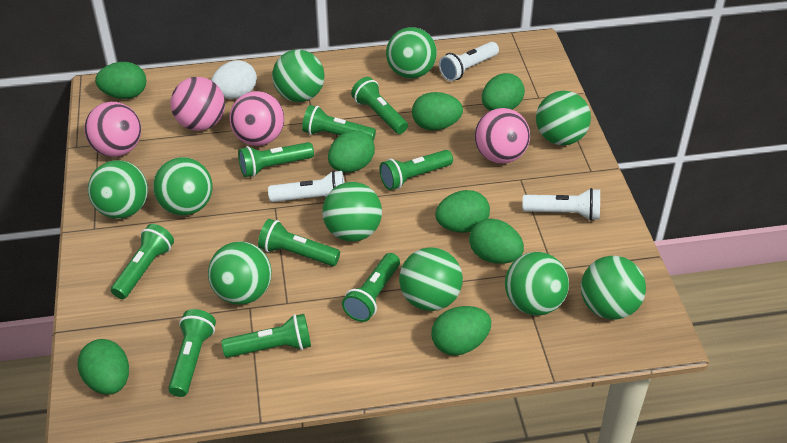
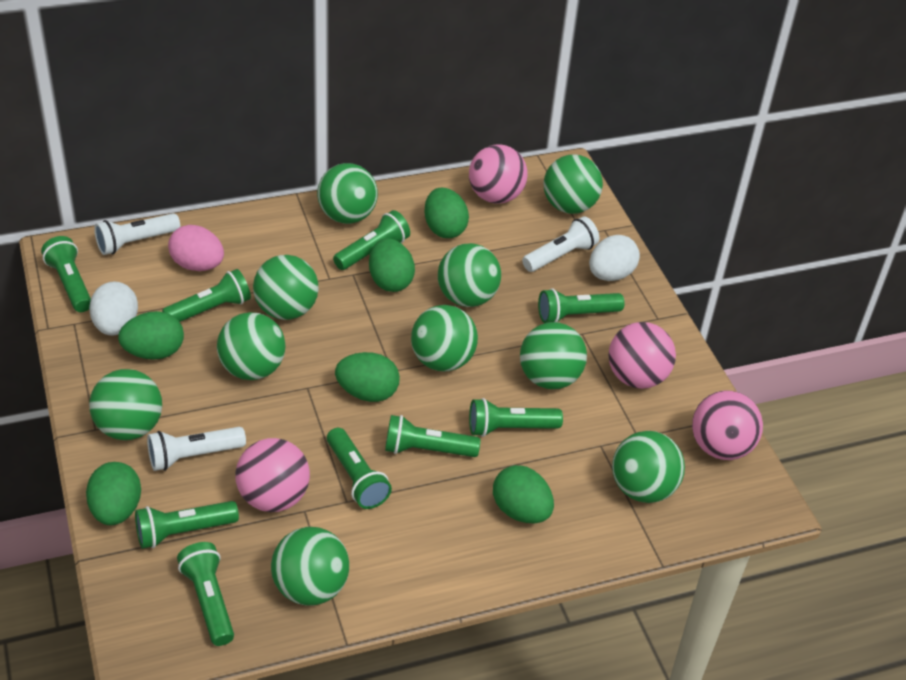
green egg: 8 -> 6
pink egg: 0 -> 1
white egg: 1 -> 2

